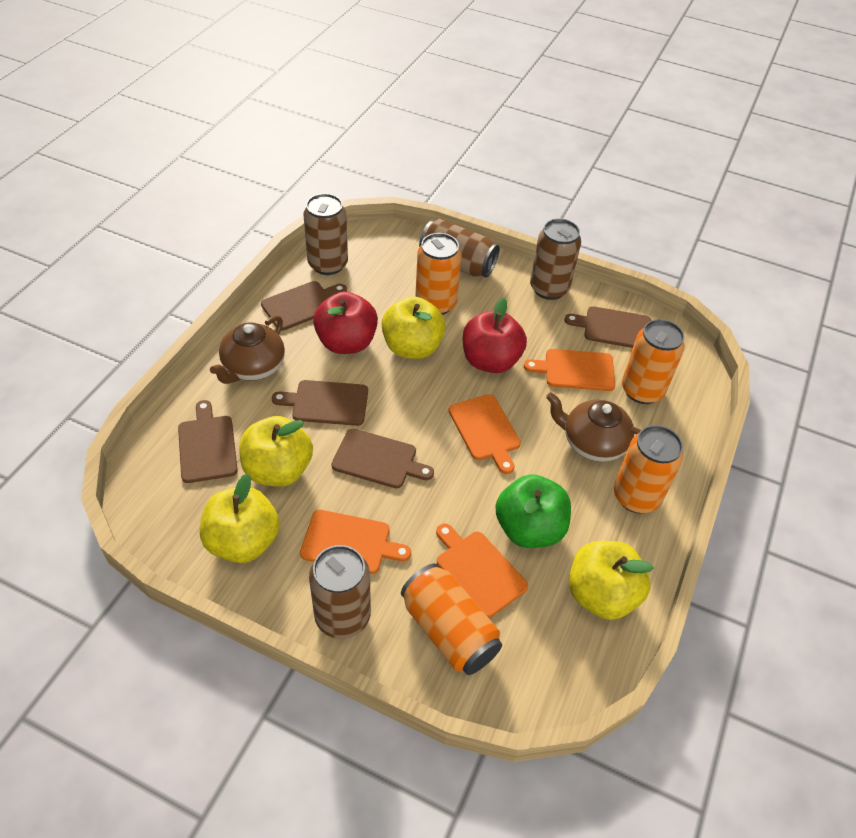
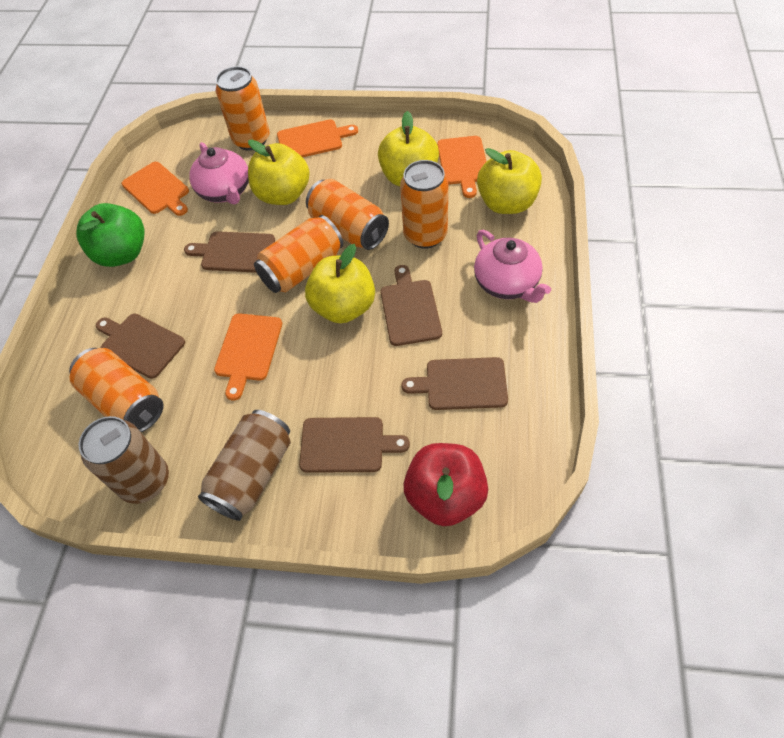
brown can: 4 -> 2
brown teapot: 2 -> 0
orange can: 4 -> 5
pink teapot: 0 -> 2
red apple: 2 -> 1

